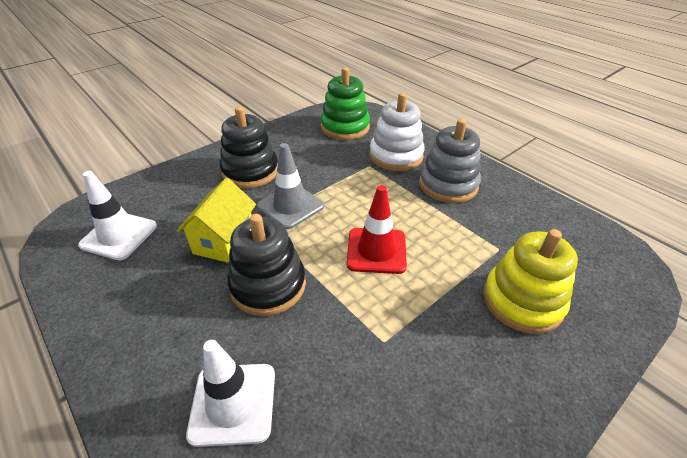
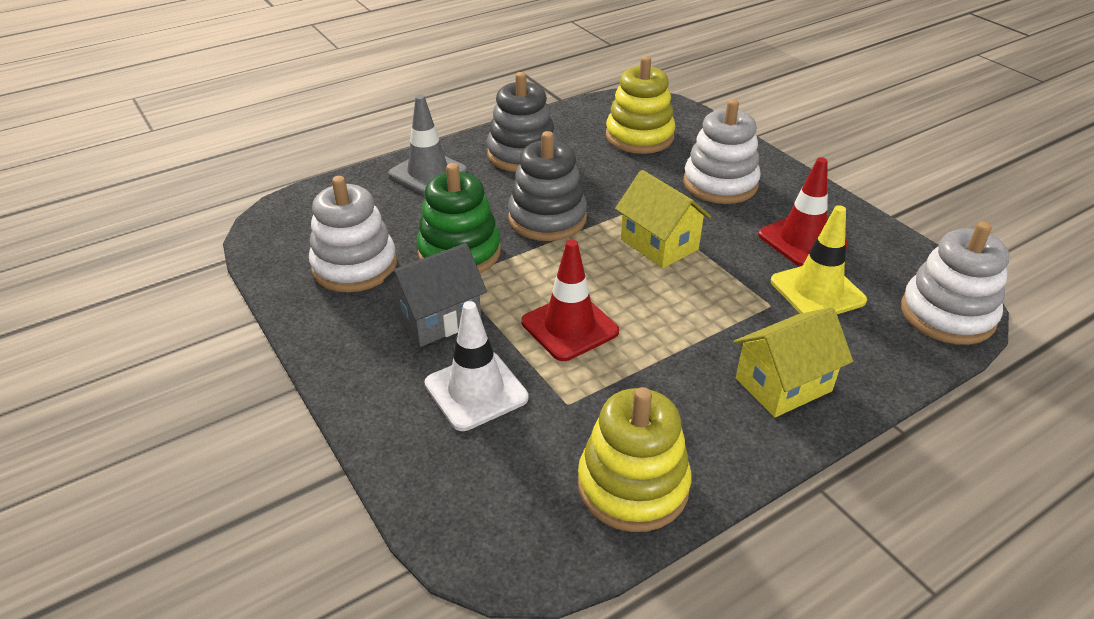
black stacking toy: 2 -> 0
grey house: 0 -> 1
grey stacking toy: 1 -> 2
red traffic cone: 1 -> 2
white stacking toy: 1 -> 3
white traffic cone: 2 -> 1
yellow house: 1 -> 2
yellow stacking toy: 1 -> 2
yellow traffic cone: 0 -> 1

